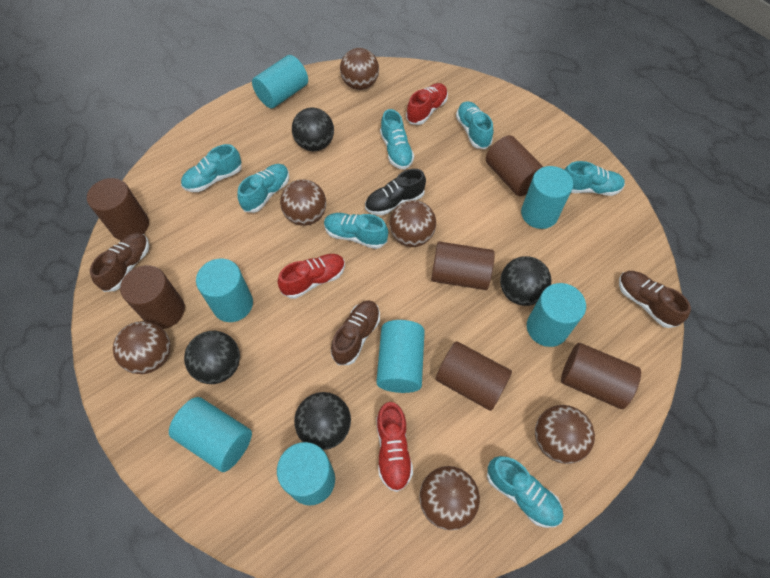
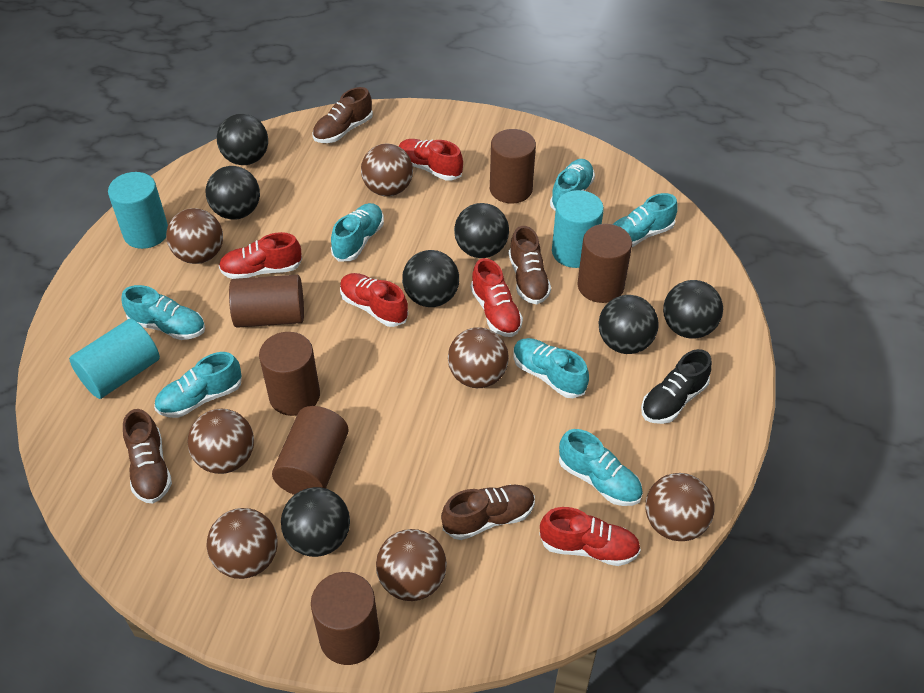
black ball: 4 -> 7
brown ball: 6 -> 7
brown shoe: 3 -> 4
red shoe: 3 -> 5
turquoise cylinder: 7 -> 3

